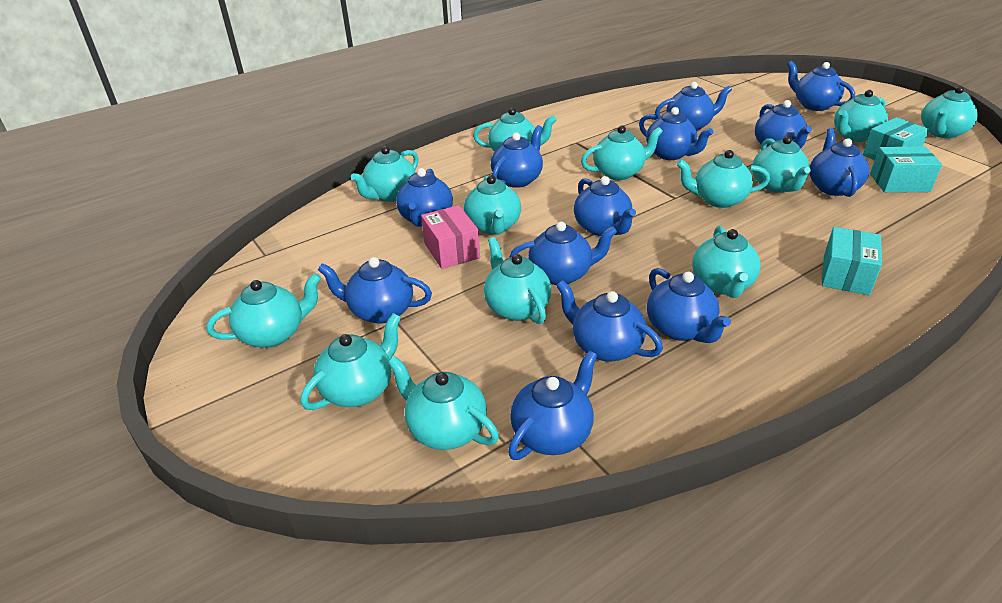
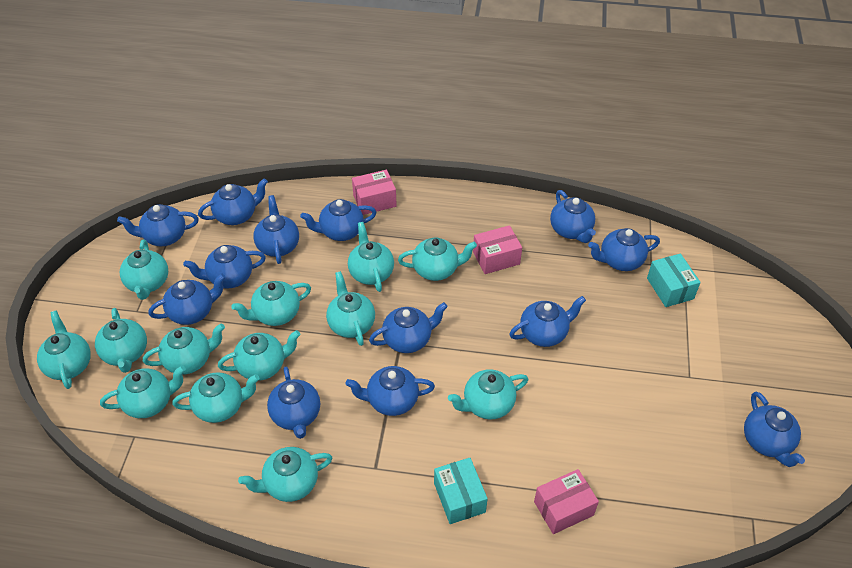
pink box: 1 -> 3
turquoise box: 3 -> 2

